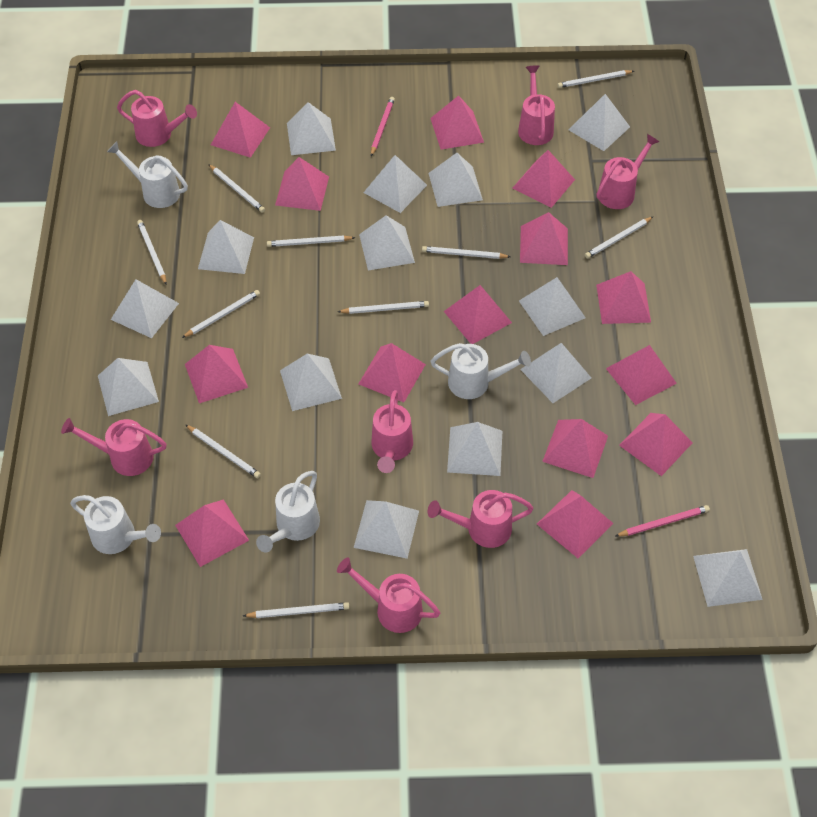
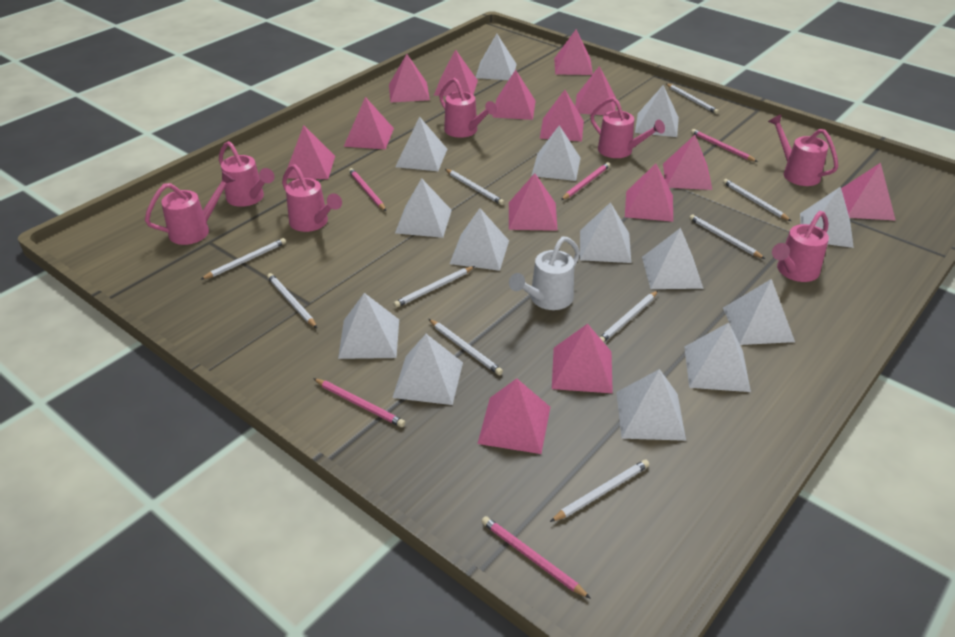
pink pencil: 2 -> 5
white watering can: 4 -> 1

